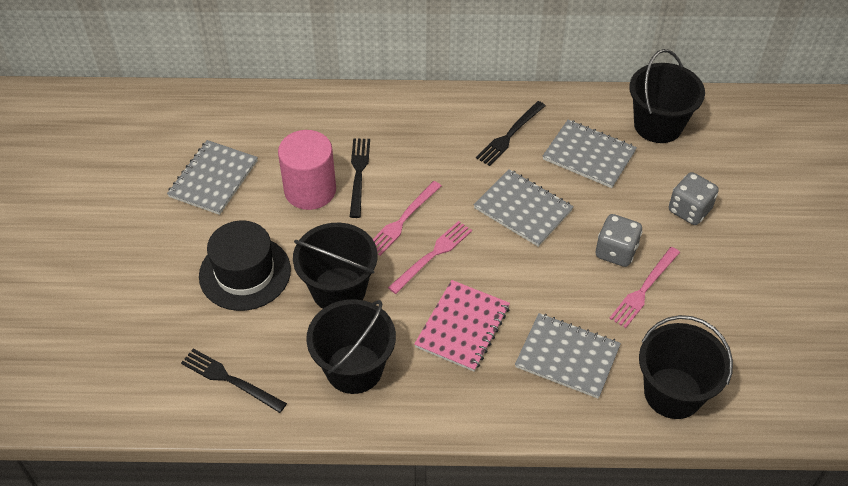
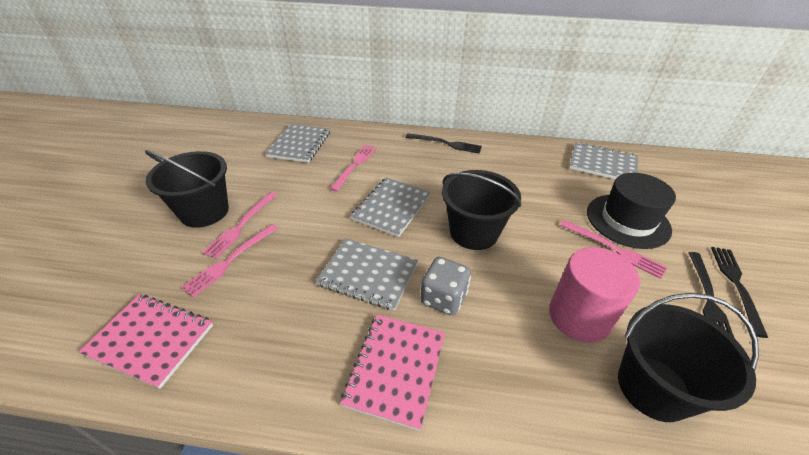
black bucket: 4 -> 3
grey dice: 2 -> 1
pink fork: 3 -> 4
pink notebook: 1 -> 2

